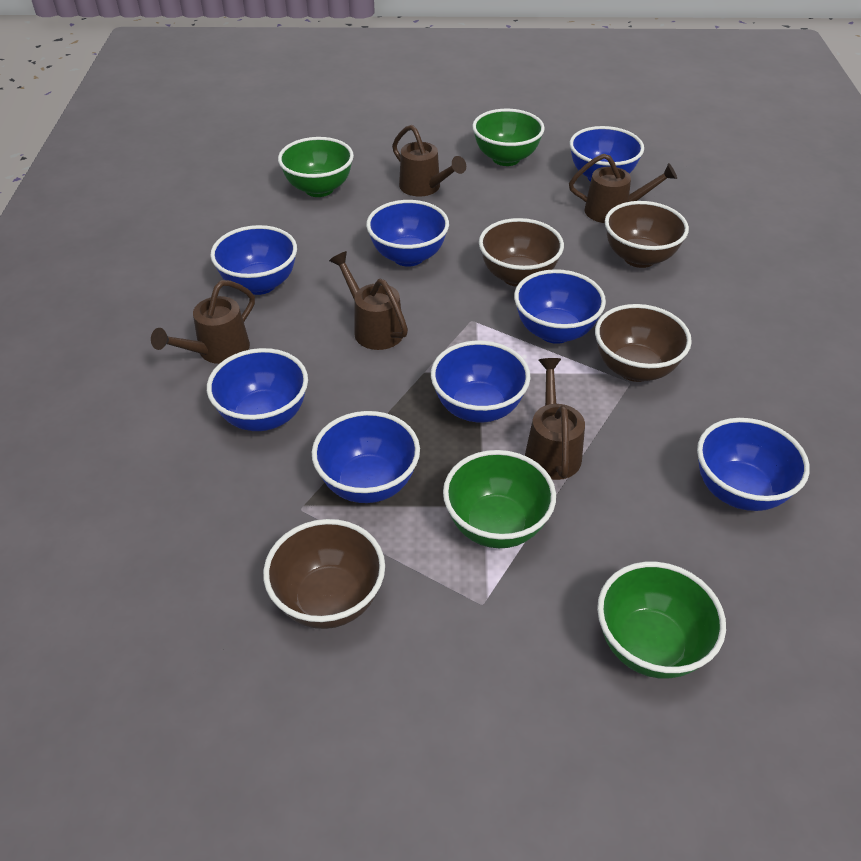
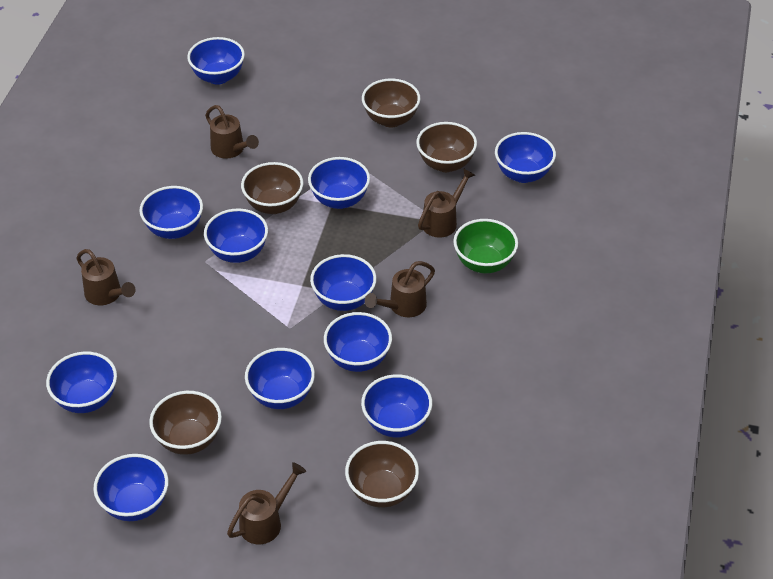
blue bowl: 8 -> 11
brown bowl: 4 -> 5
green bowl: 4 -> 1

